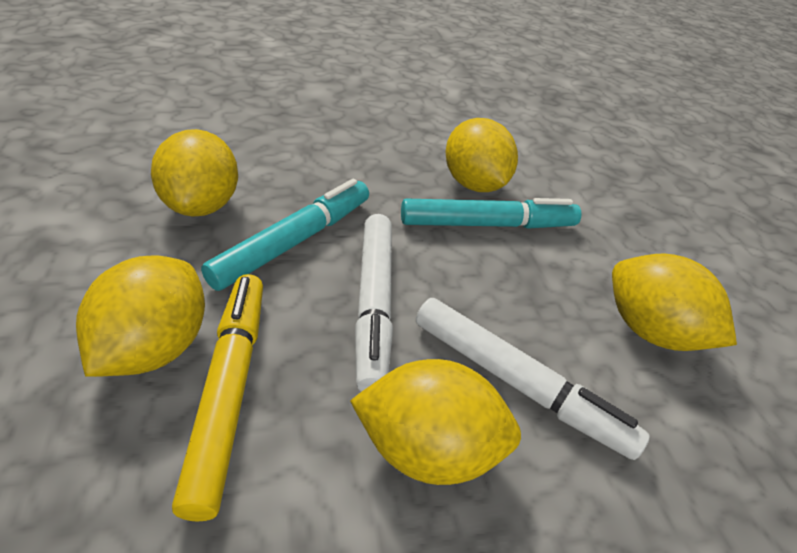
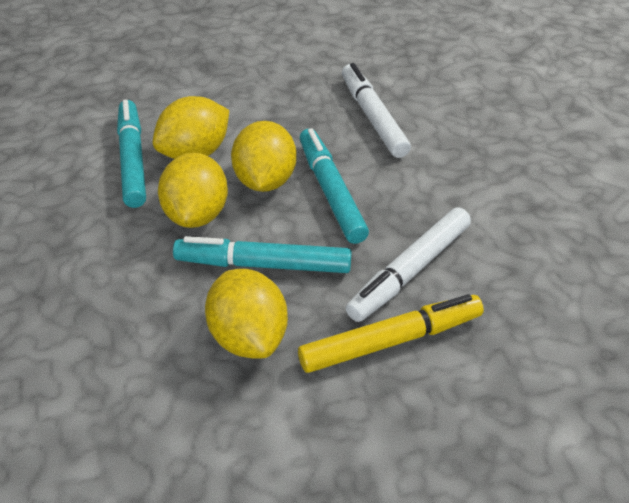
turquoise marker: 2 -> 3
yellow lemon: 5 -> 4

